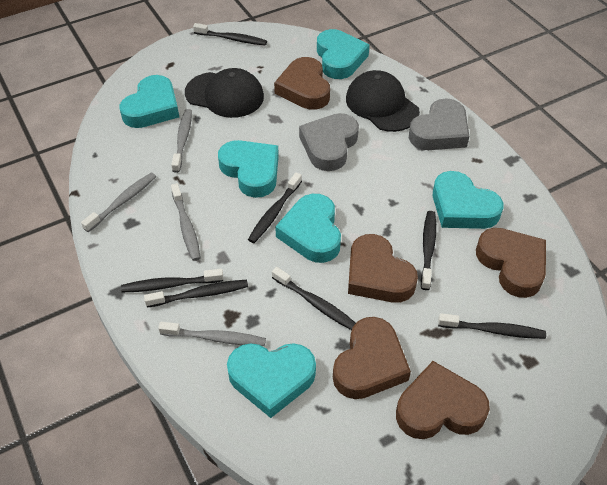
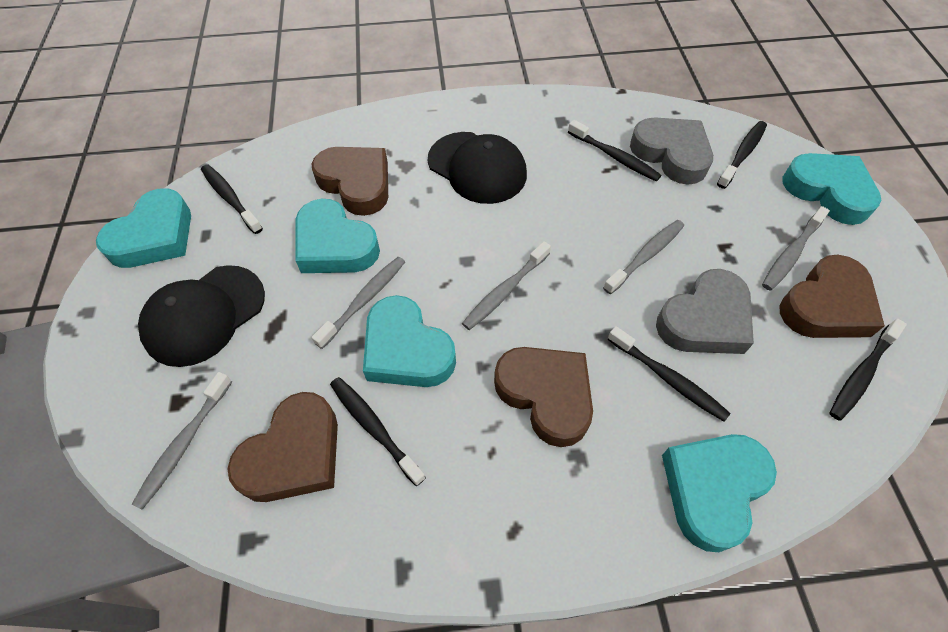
black toothbrush: 7 -> 6
brown heart: 5 -> 4
grey toothbrush: 4 -> 5
turquoise heart: 6 -> 5

